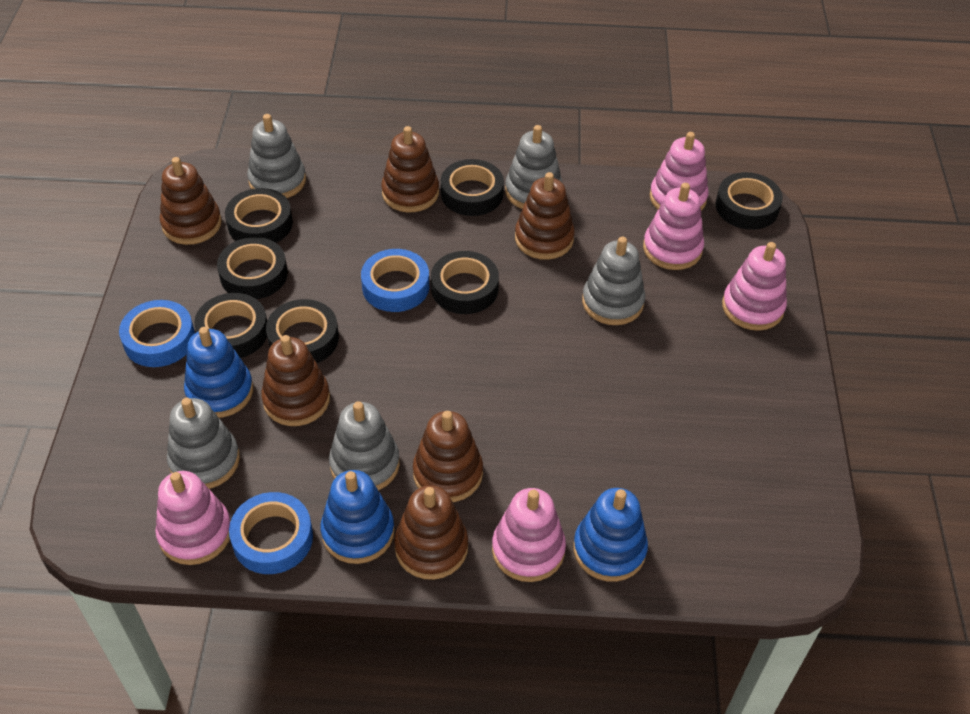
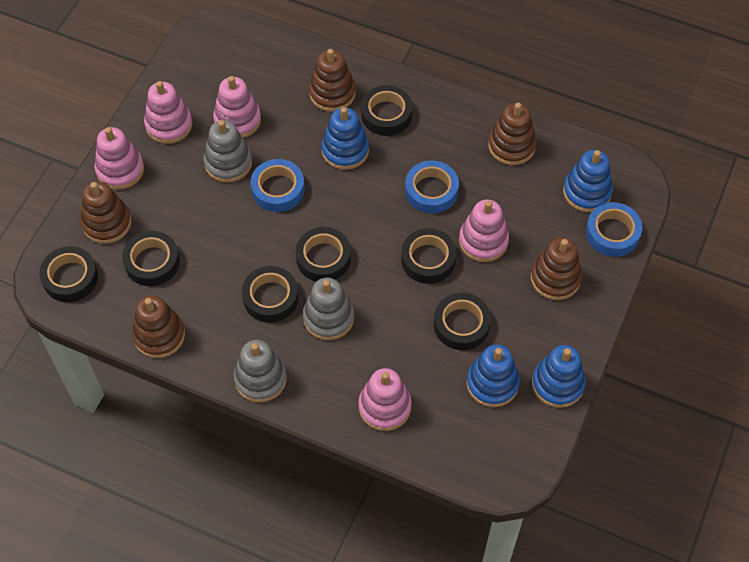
blue stacking toy: 3 -> 4
brown stacking toy: 6 -> 5
grey stacking toy: 5 -> 3

